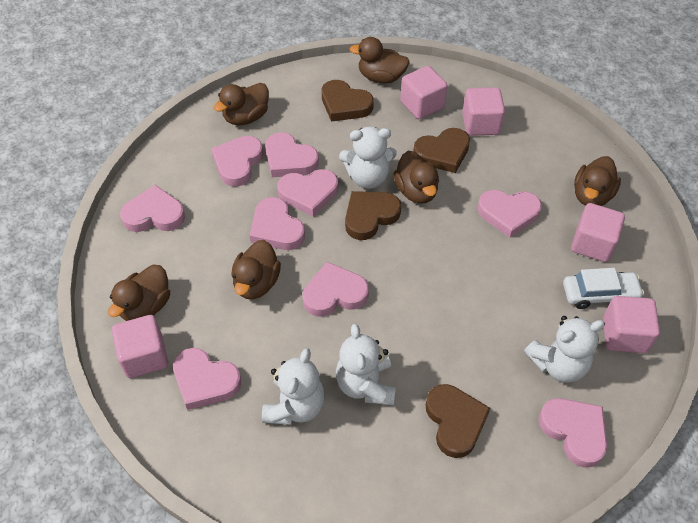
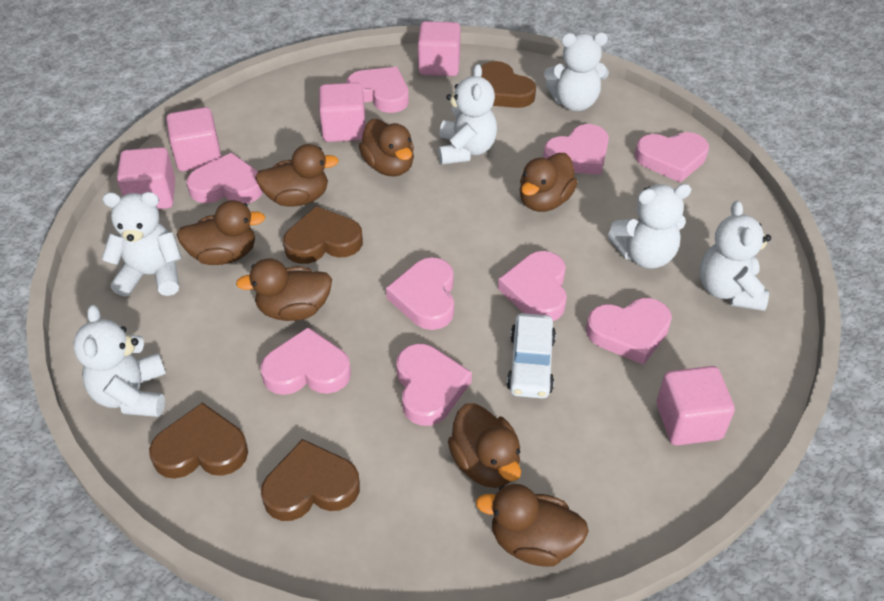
brown duck: 6 -> 7
white teddy bear: 4 -> 6

